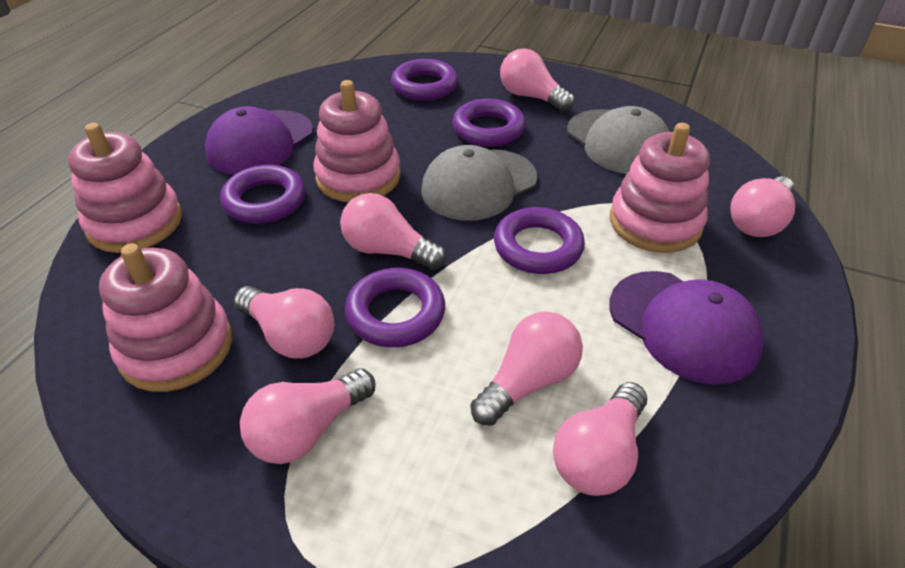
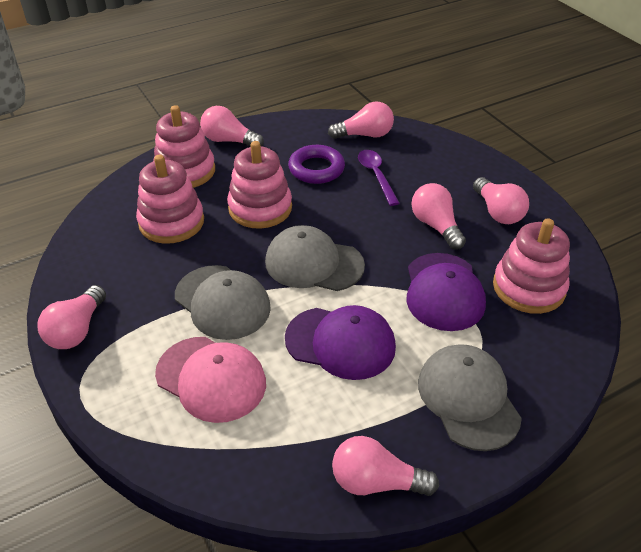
grey cap: 2 -> 3
pink cap: 0 -> 1
pink light bulb: 7 -> 6
purple ring: 5 -> 1
purple spoon: 0 -> 1

